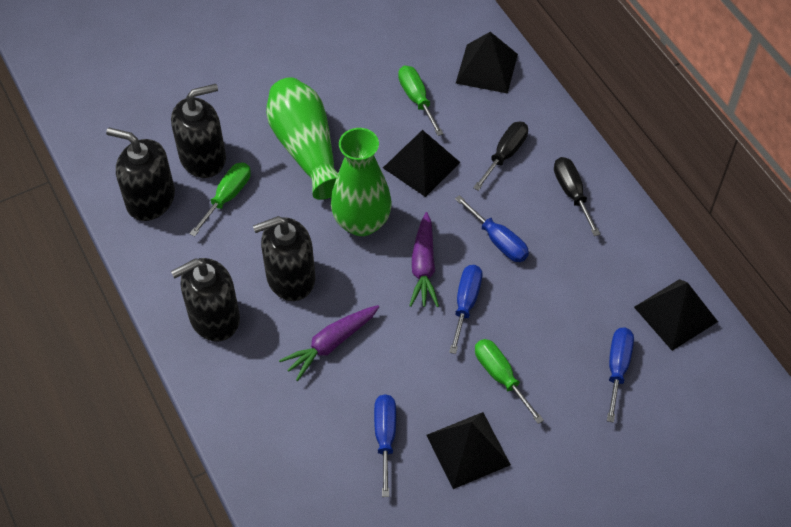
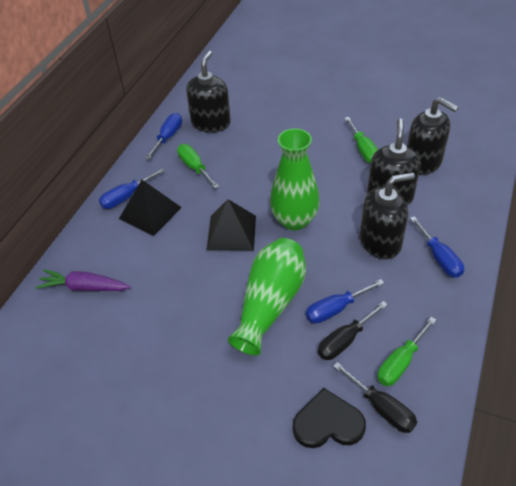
black heart: 0 -> 1
black pyramid: 4 -> 2
purple carrot: 2 -> 1

